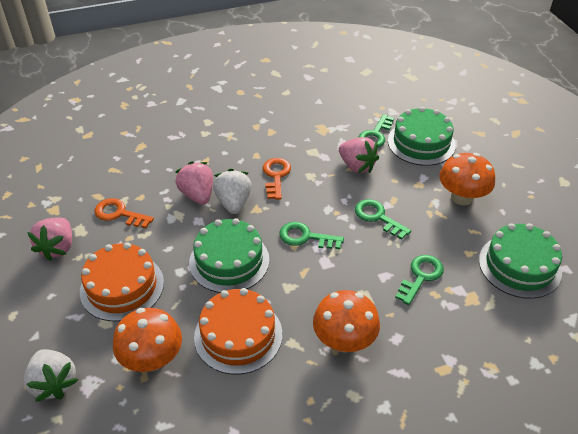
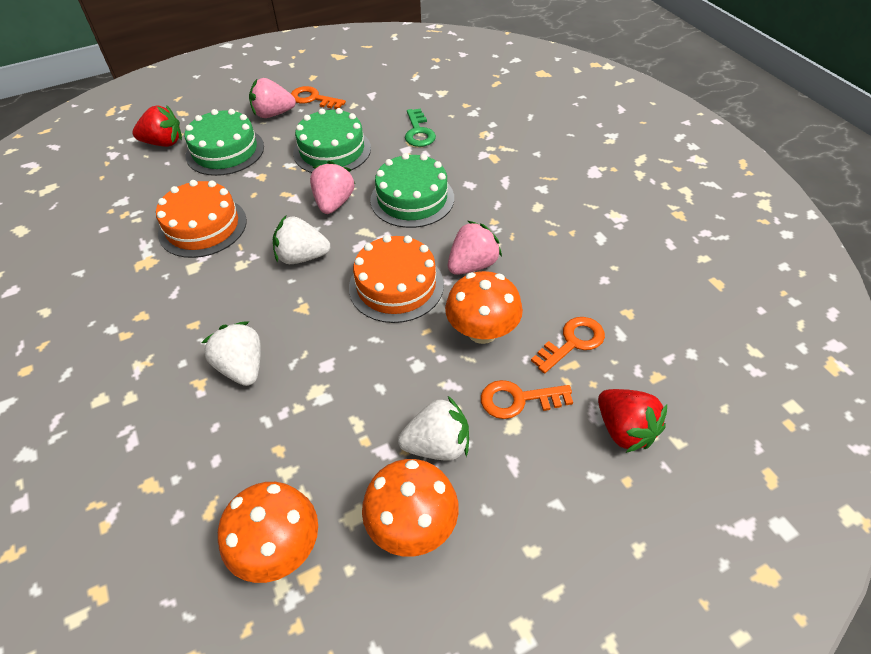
green key: 4 -> 1
orange key: 2 -> 3
red strawberry: 0 -> 2
white strawberry: 2 -> 3

